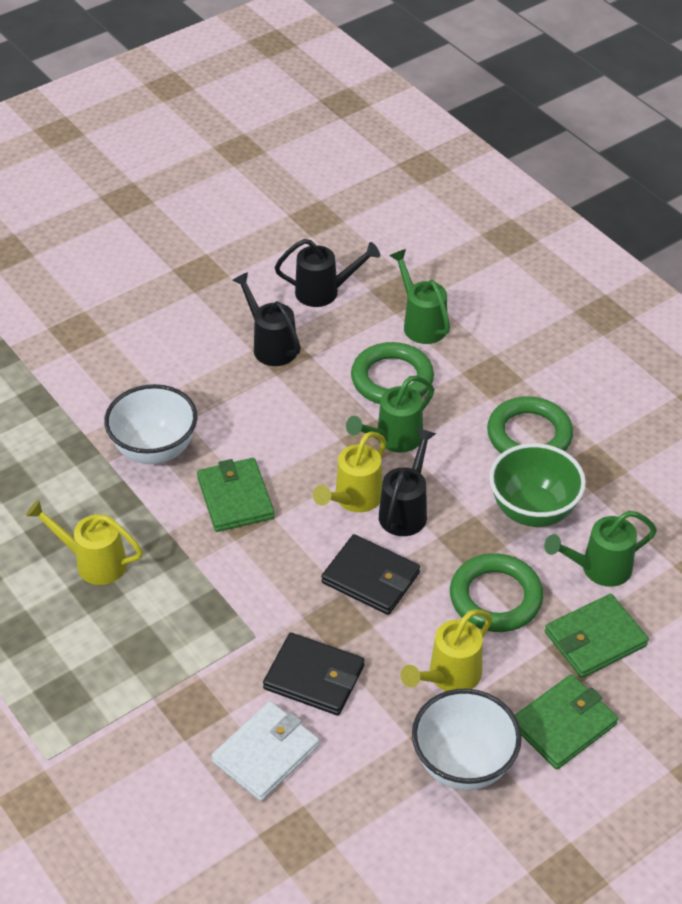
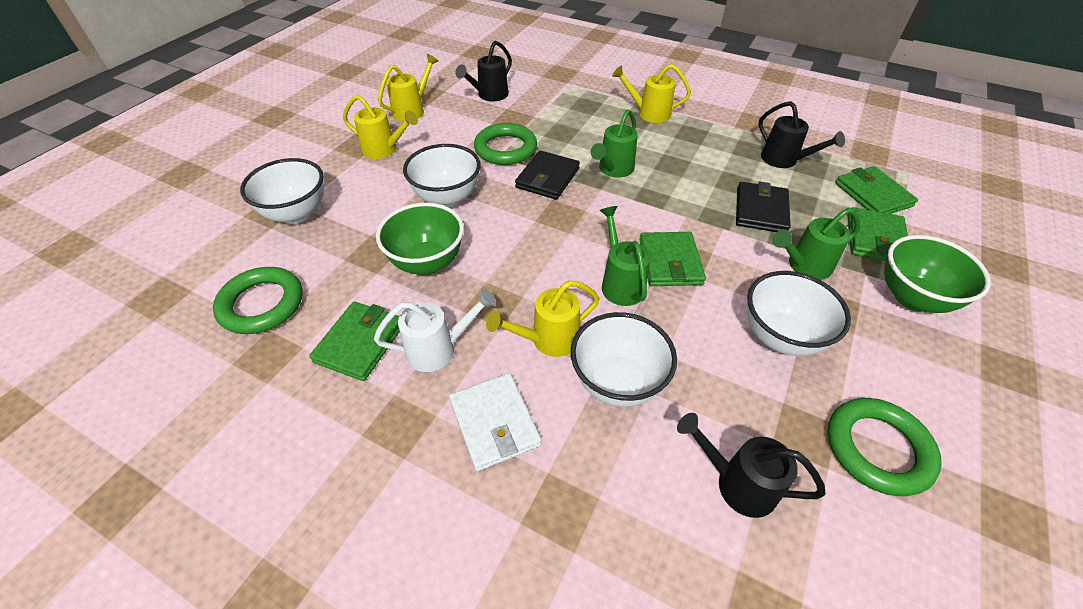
green bowl: 1 -> 2
green wallet: 3 -> 4
white bowl: 2 -> 4
white watering can: 0 -> 1
yellow watering can: 3 -> 4

